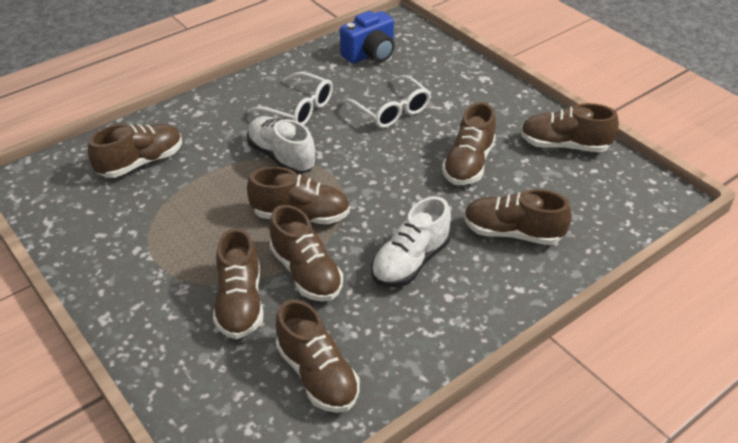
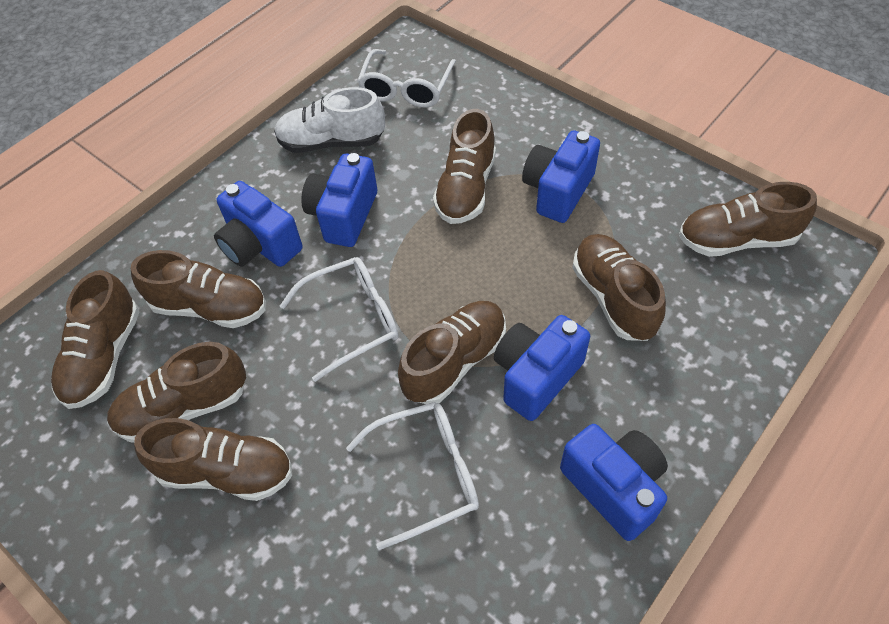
blue camera: 1 -> 5
white glasses: 2 -> 3
white shoe: 2 -> 1

